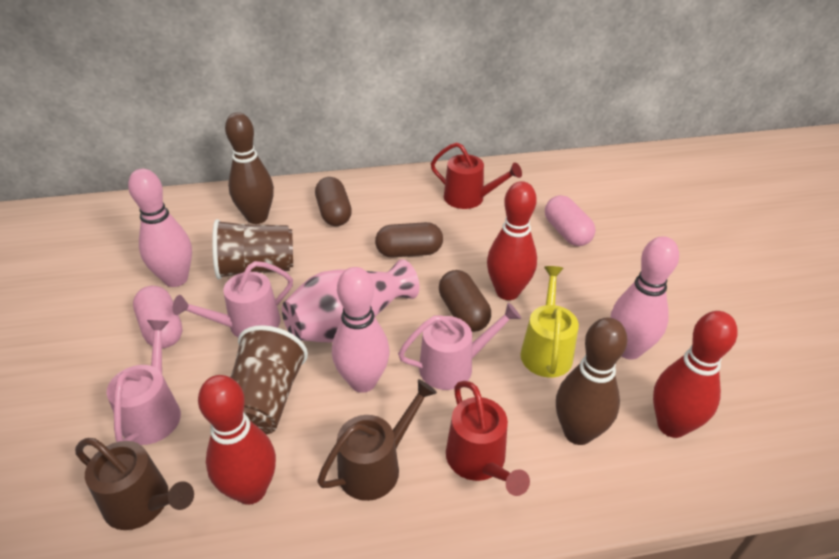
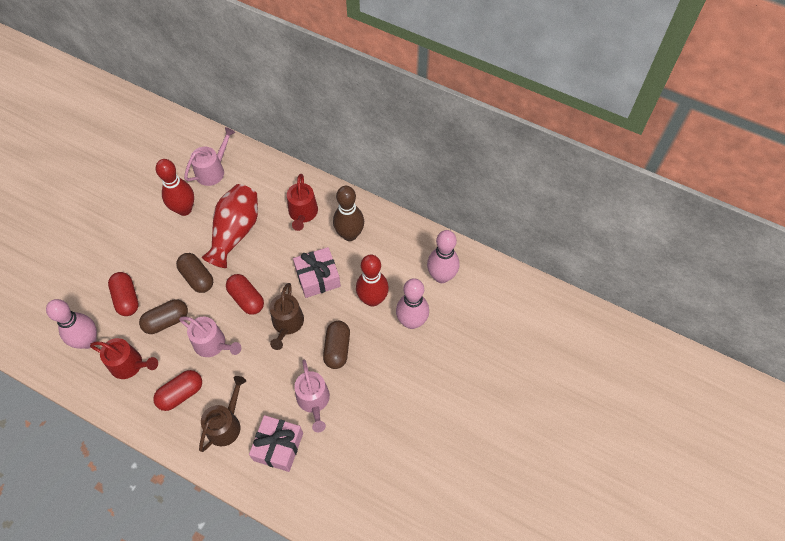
brown bowling pin: 2 -> 1
brown cup: 2 -> 0
pink capsule: 2 -> 0
pink gift: 0 -> 2
pink vase: 1 -> 0
red bowling pin: 3 -> 2
red capsule: 0 -> 3
red vase: 0 -> 1
yellow watering can: 1 -> 0

